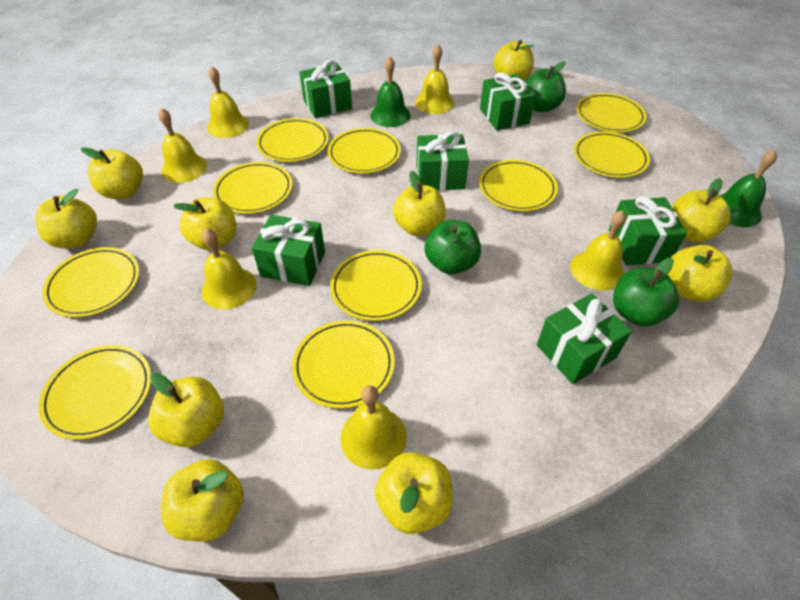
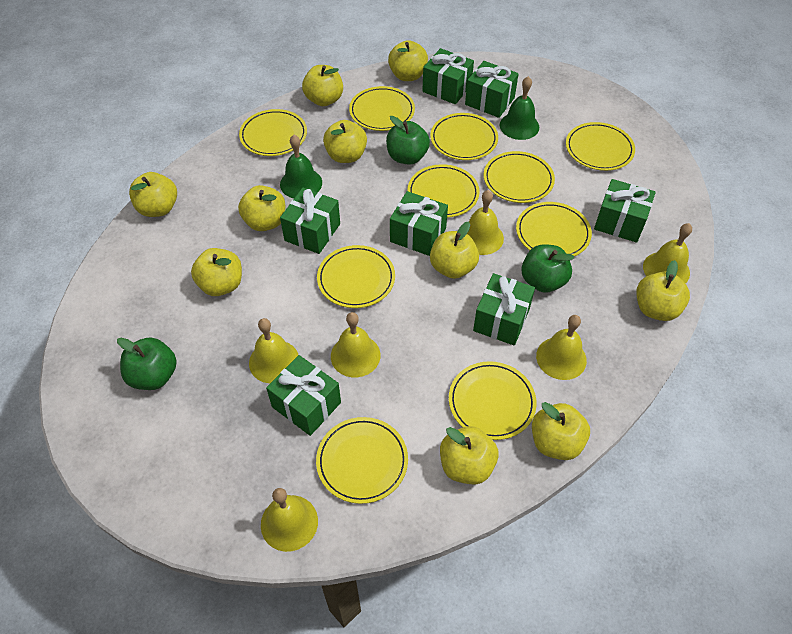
green gift: 6 -> 7

